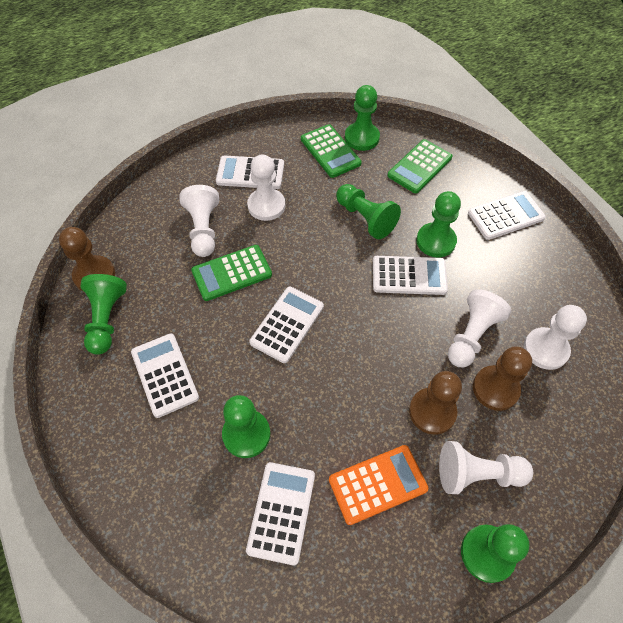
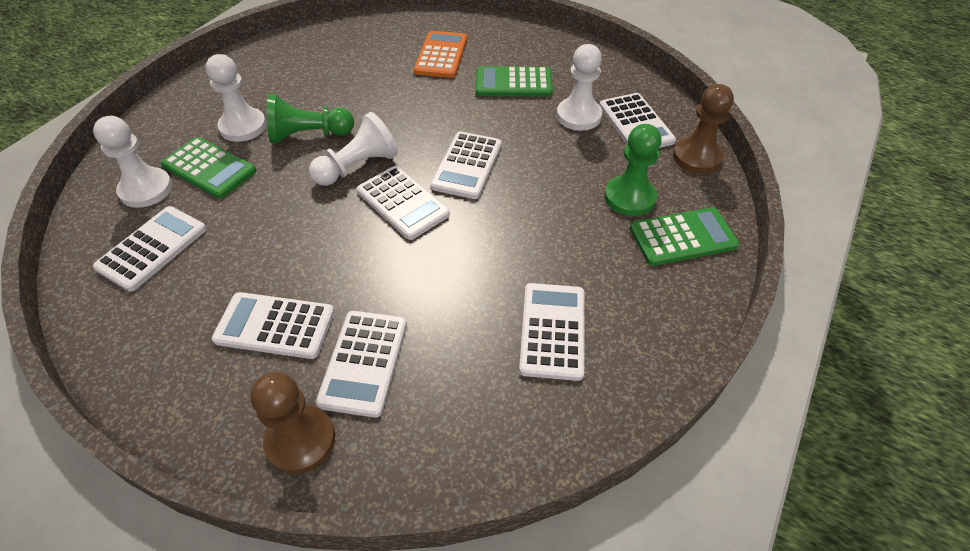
brown pawn: 3 -> 2
green pawn: 6 -> 2
white calculator: 6 -> 7
white pawn: 5 -> 4

